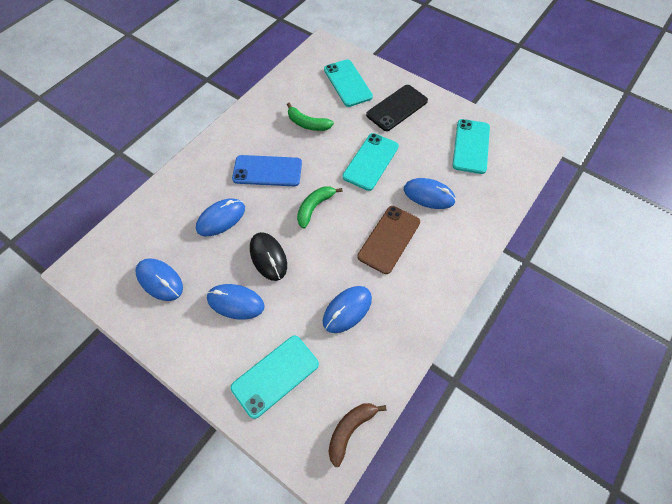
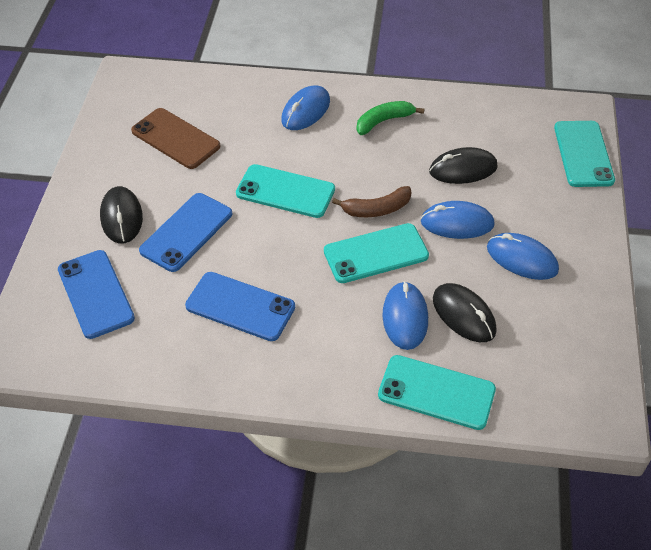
black mouse: 1 -> 3
black phone: 1 -> 0
blue mouse: 5 -> 4
blue phone: 1 -> 3
green banana: 2 -> 1

